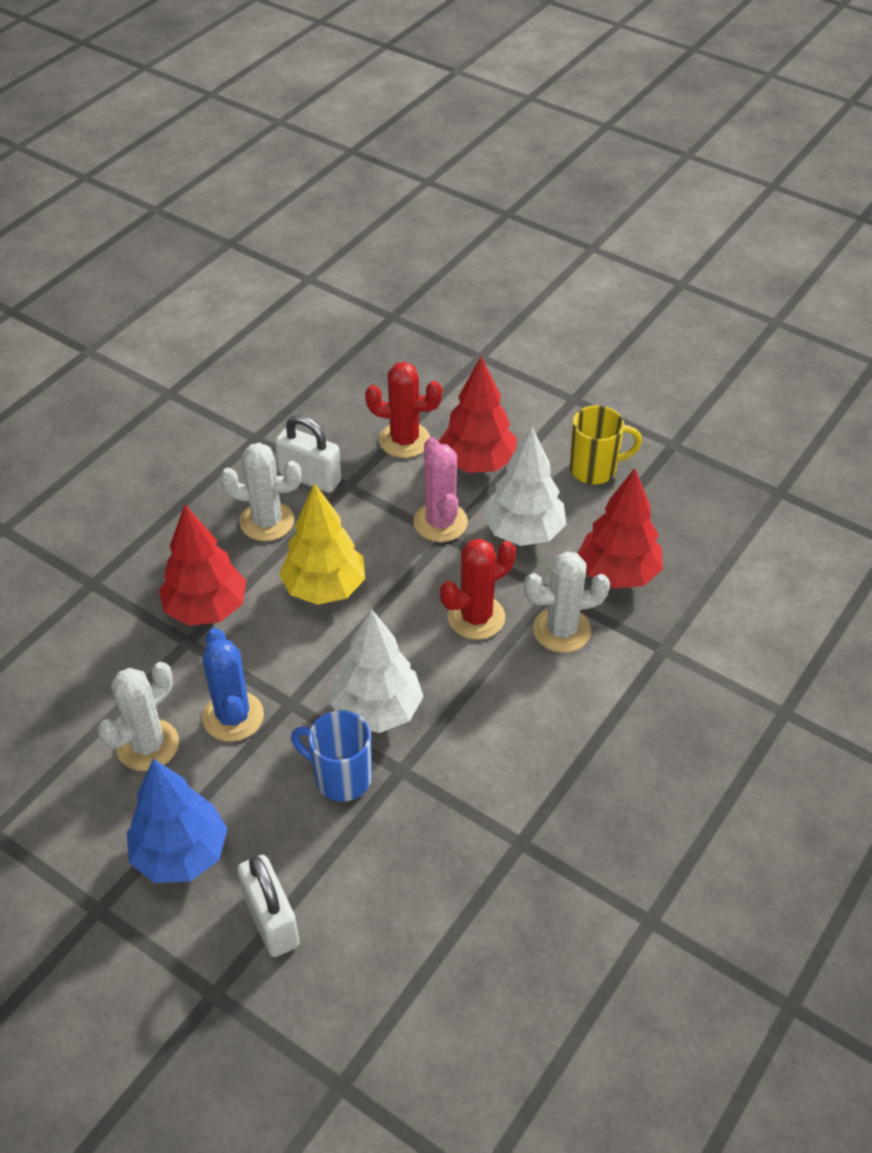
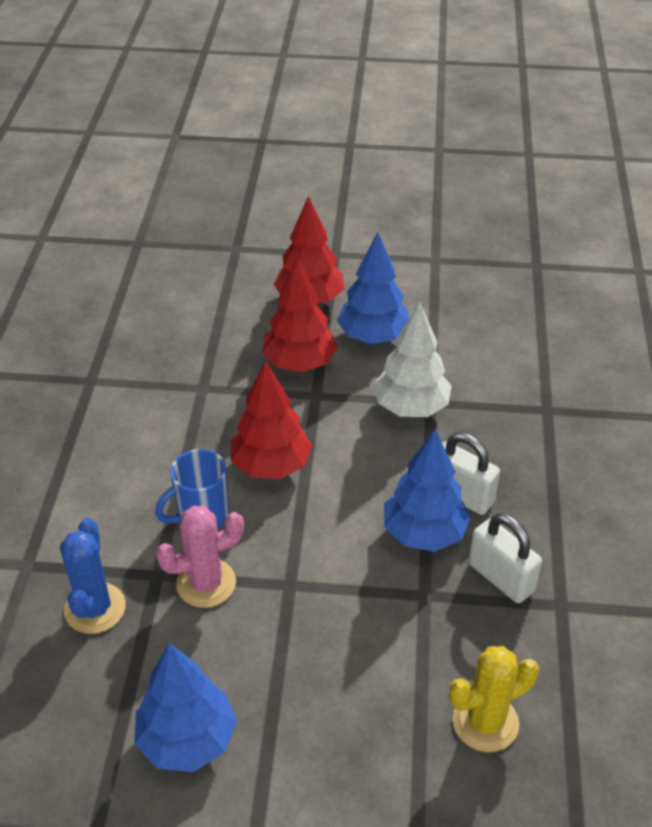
blue tree: 1 -> 3
red cactus: 2 -> 0
white cactus: 3 -> 0
white tree: 2 -> 1
yellow cactus: 0 -> 1
yellow mug: 1 -> 0
yellow tree: 1 -> 0

